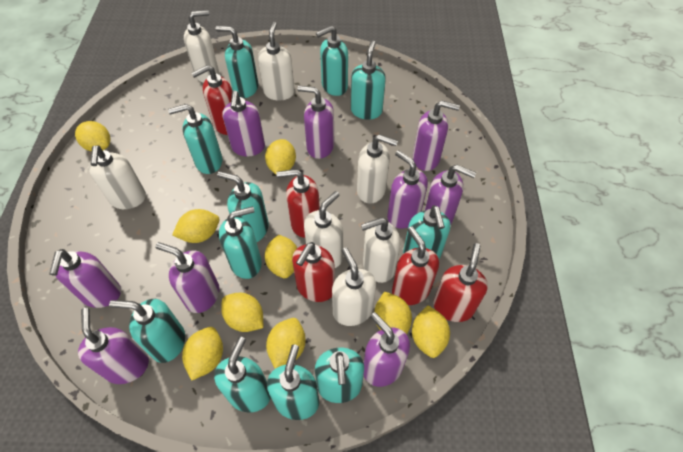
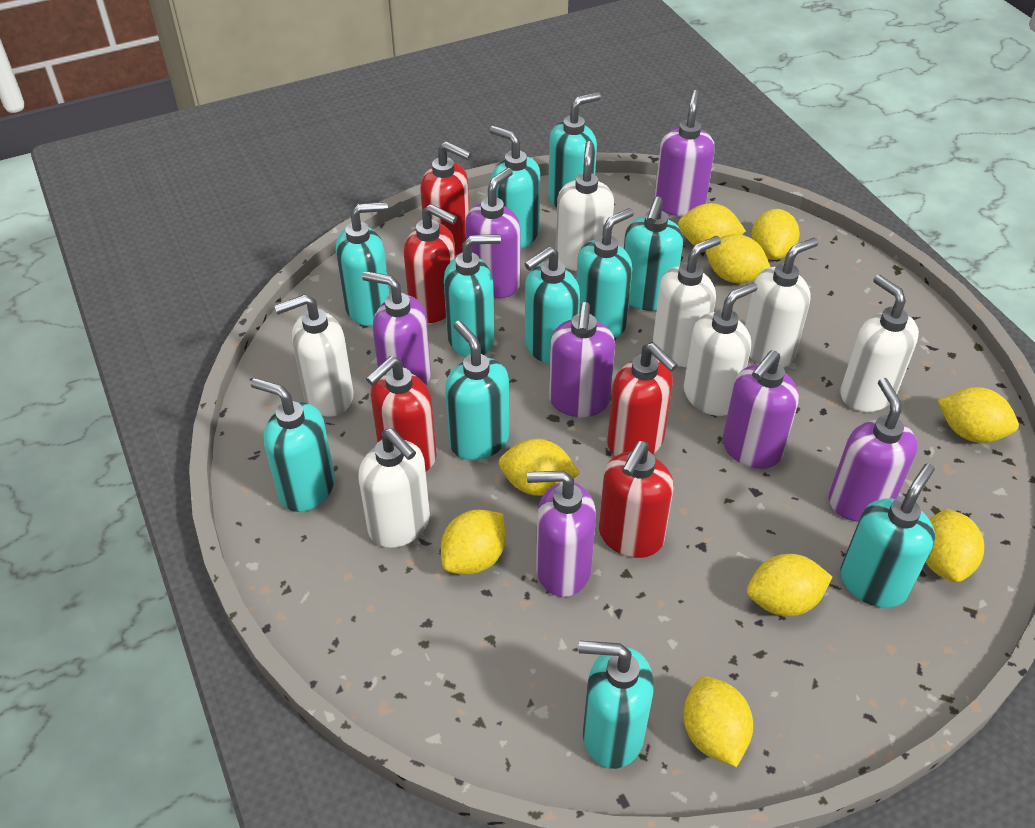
purple soap dispenser: 9 -> 7

